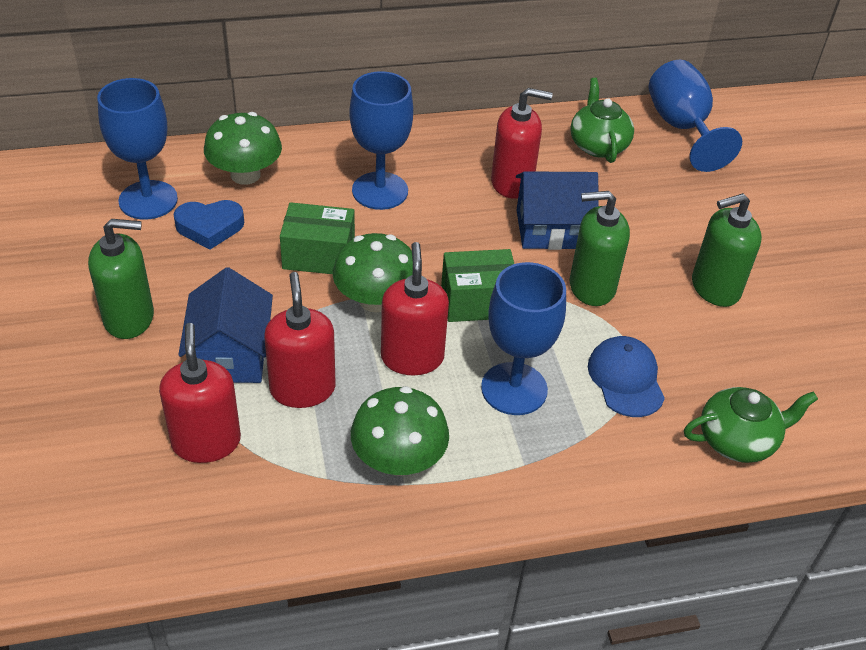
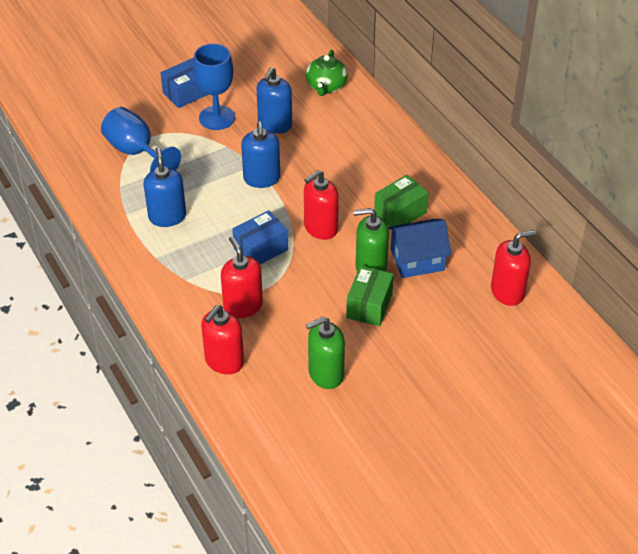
blue box: 0 -> 2
blue cap: 1 -> 0
blue goblet: 4 -> 2
blue heart: 1 -> 0
blue house: 2 -> 1
blue soap dispenser: 0 -> 3
green mushroom: 3 -> 0
green soap dispenser: 3 -> 2
green teapot: 2 -> 1

